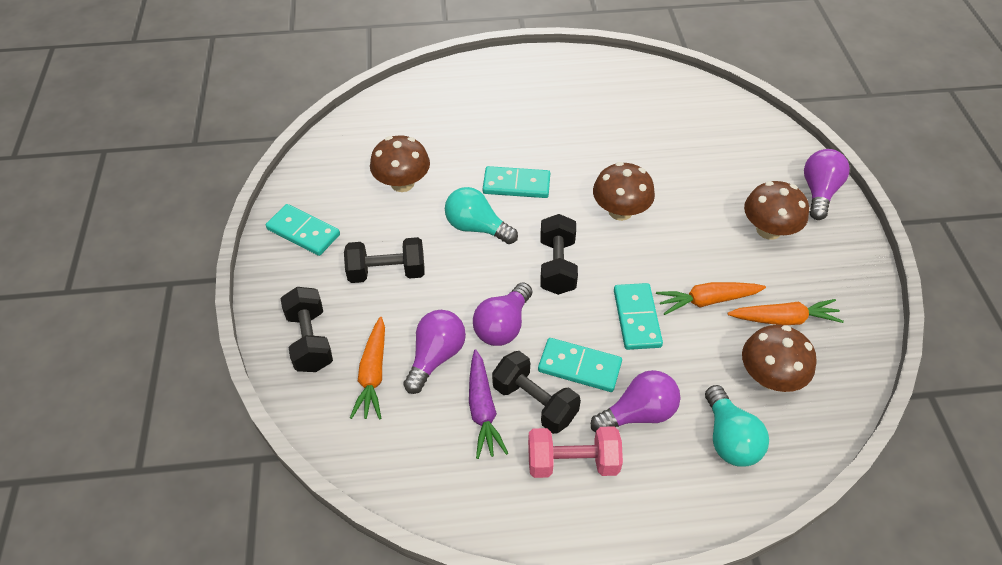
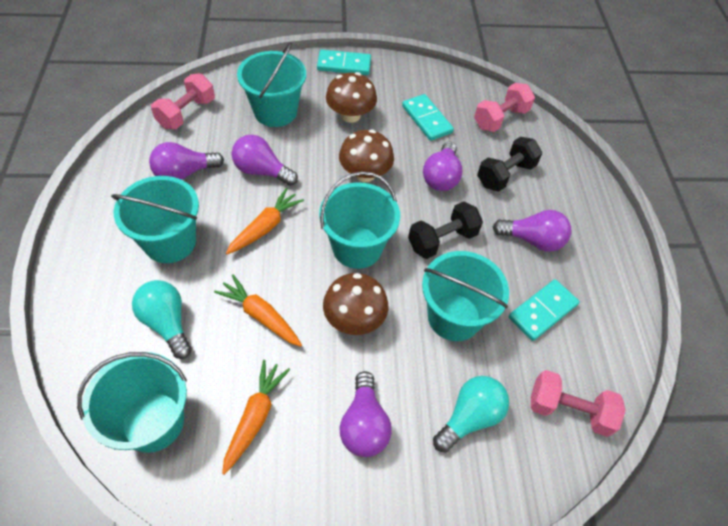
black dumbbell: 4 -> 2
brown mushroom: 4 -> 3
pink dumbbell: 1 -> 3
purple carrot: 1 -> 0
purple light bulb: 4 -> 5
turquoise bucket: 0 -> 5
turquoise domino: 4 -> 3

